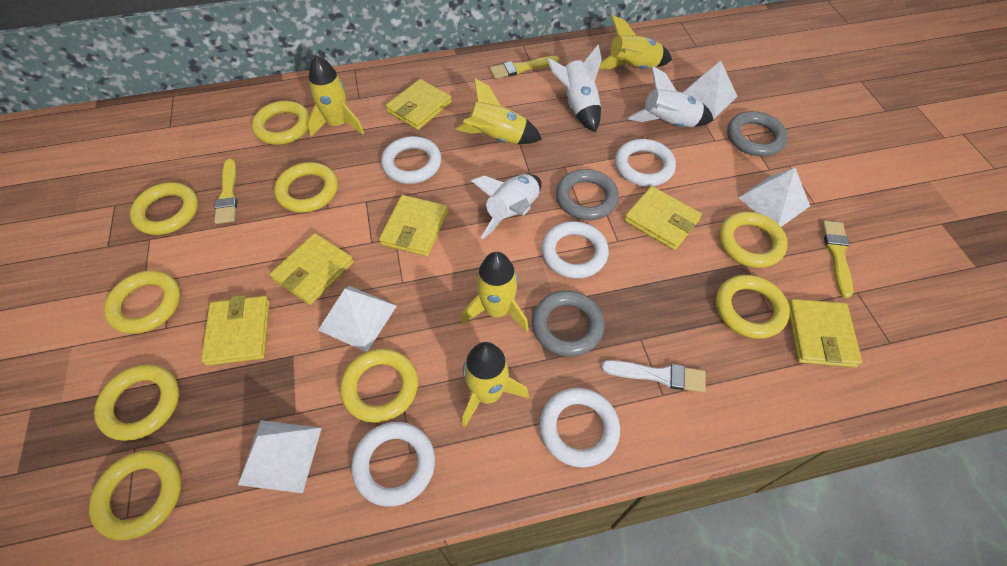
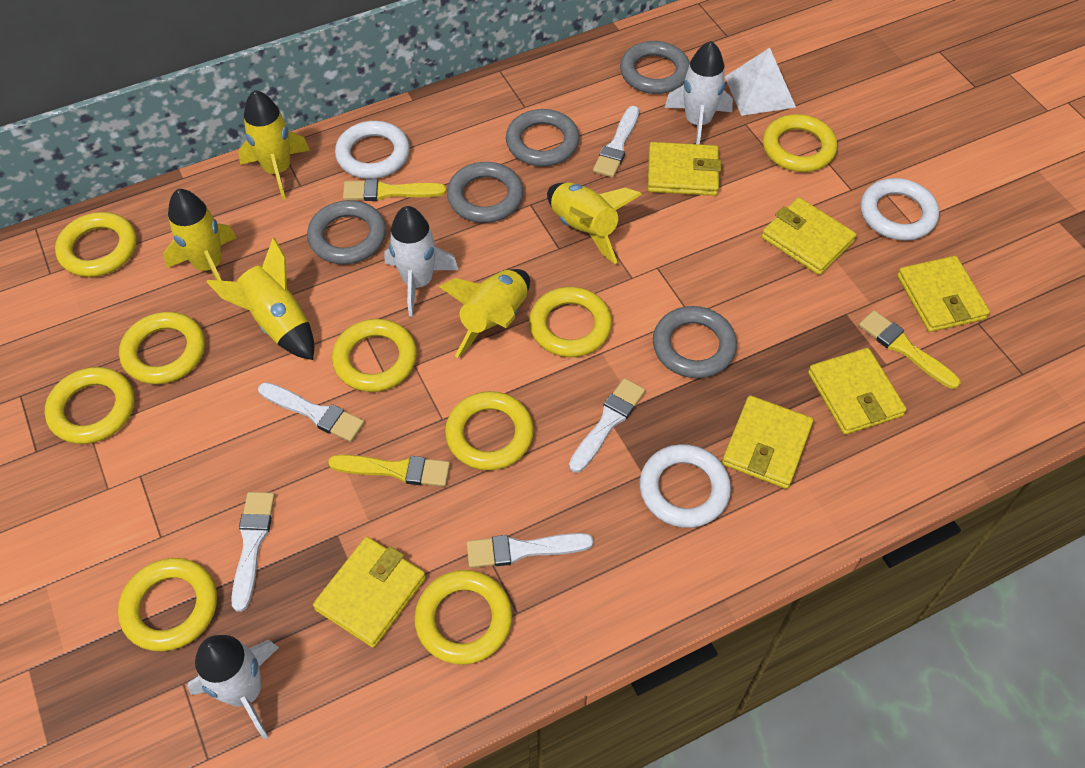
grey ring: 3 -> 5
white brush: 1 -> 5
white pyramid: 4 -> 1
white ring: 5 -> 3

